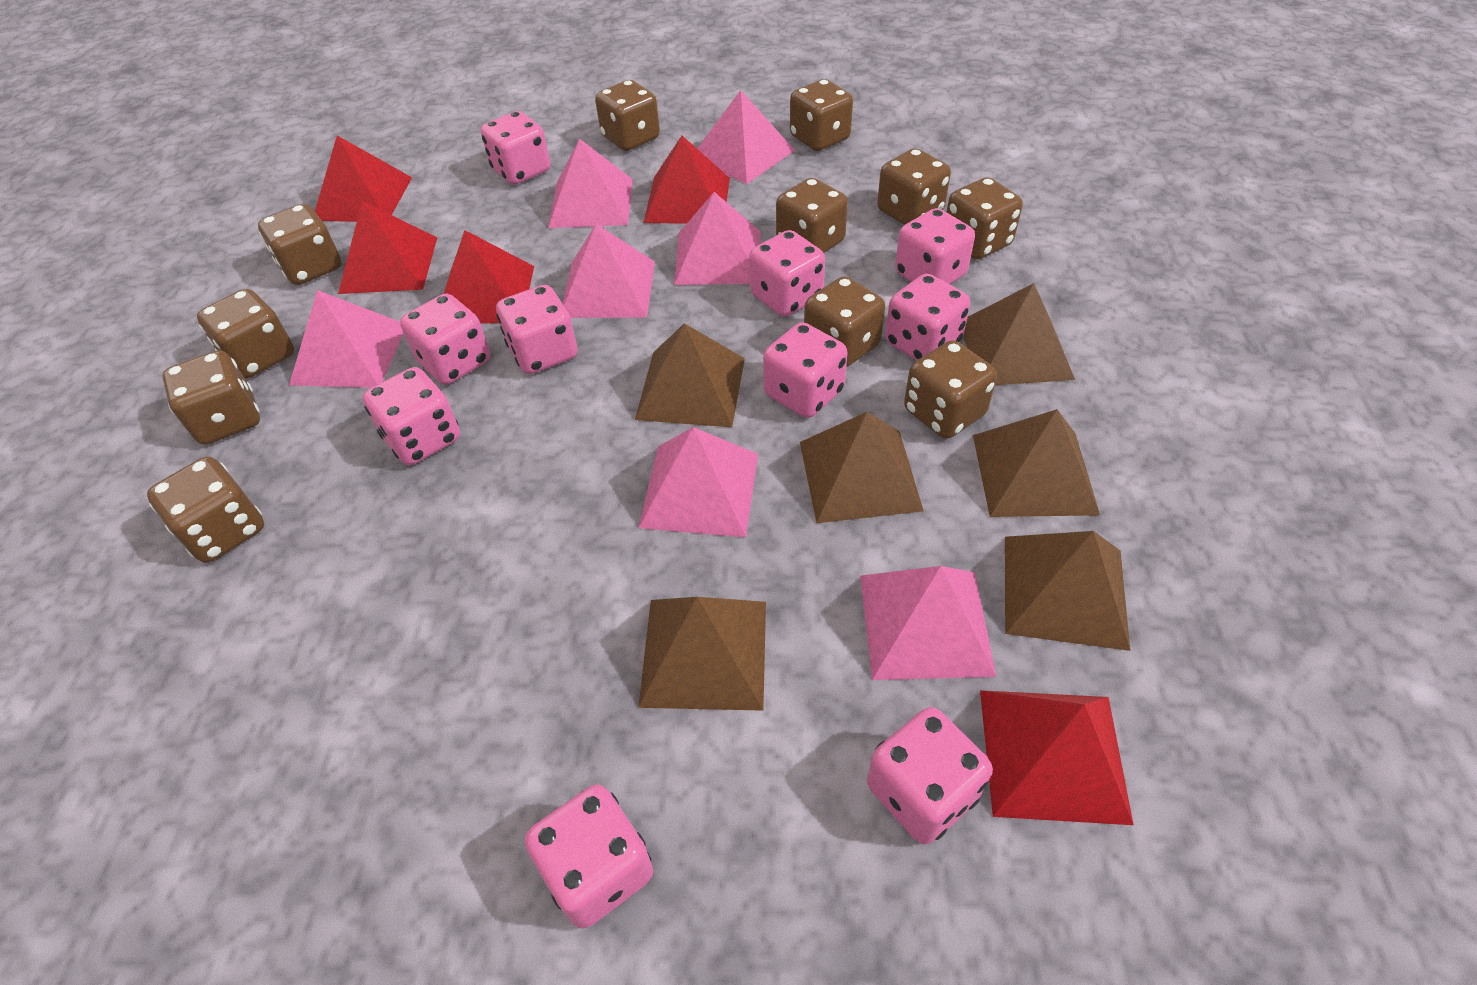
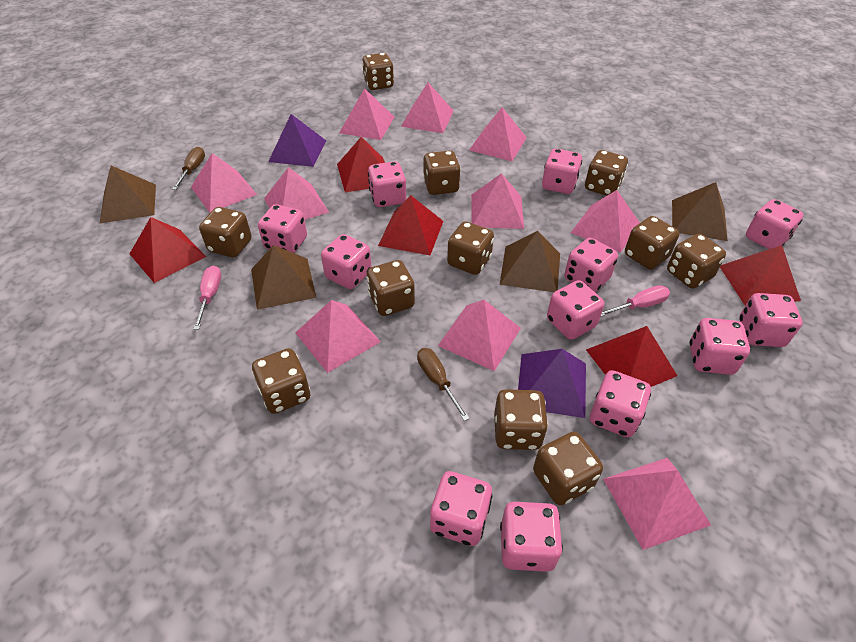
brown pyramid: 6 -> 4
brown screwdriver: 0 -> 2
pink dice: 10 -> 12
pink pyramid: 7 -> 10
pink screwdriver: 0 -> 2
purple pyramid: 0 -> 2

